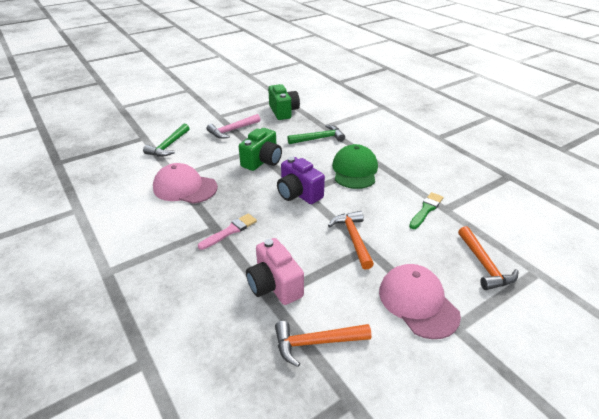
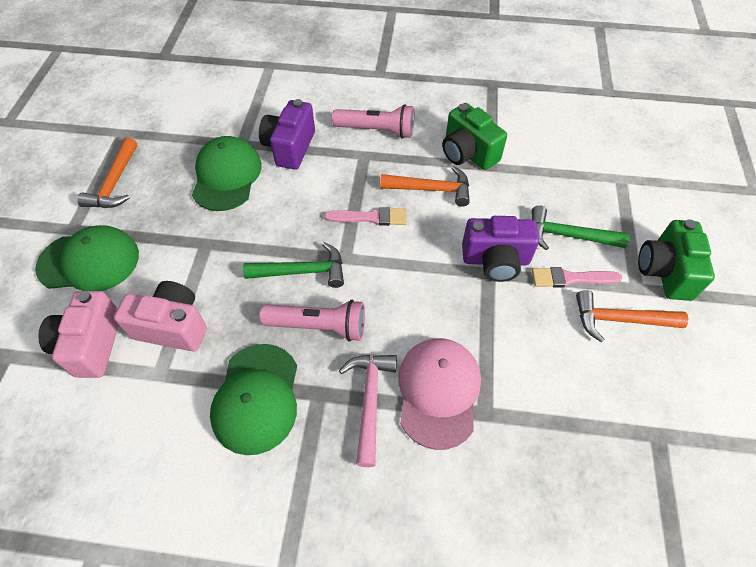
green brush: 1 -> 0
green cap: 1 -> 3
pink brush: 1 -> 2
pink camera: 1 -> 2
pink cap: 2 -> 1
pink flashlight: 0 -> 2
purple camera: 1 -> 2

